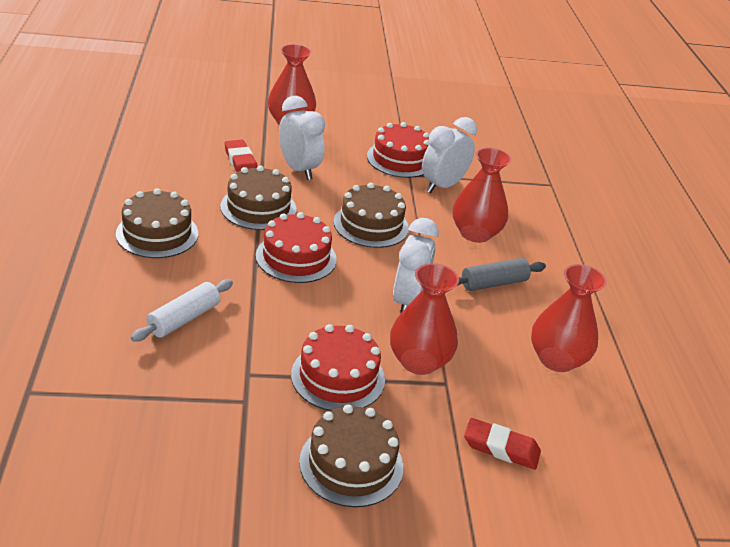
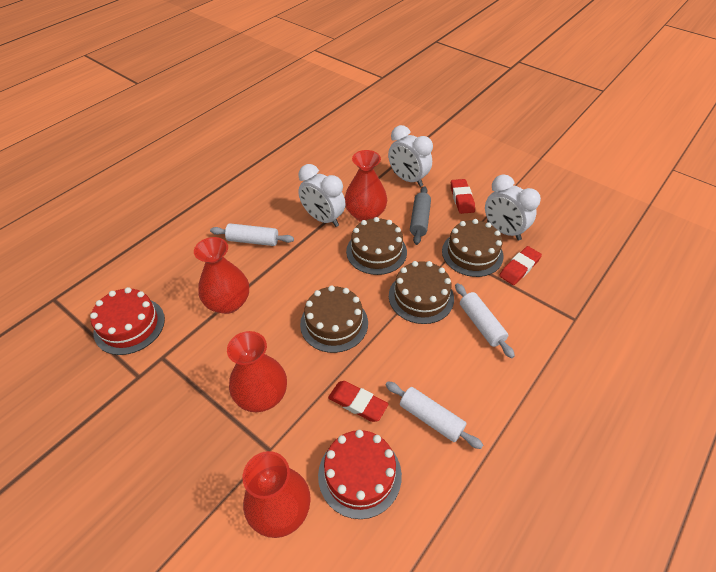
red cake: 3 -> 2
red eraser: 2 -> 3
white rolling pin: 1 -> 3

